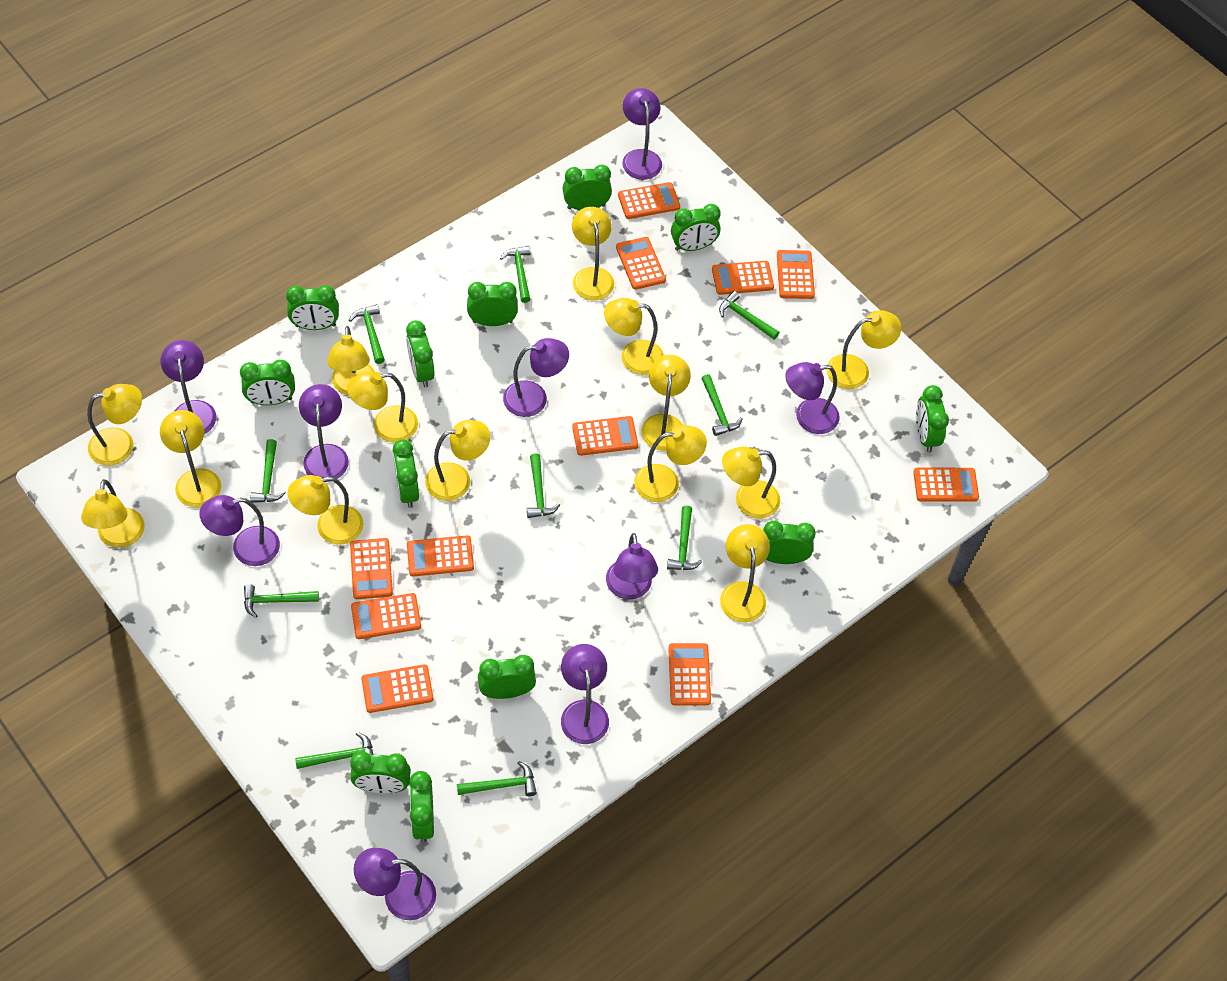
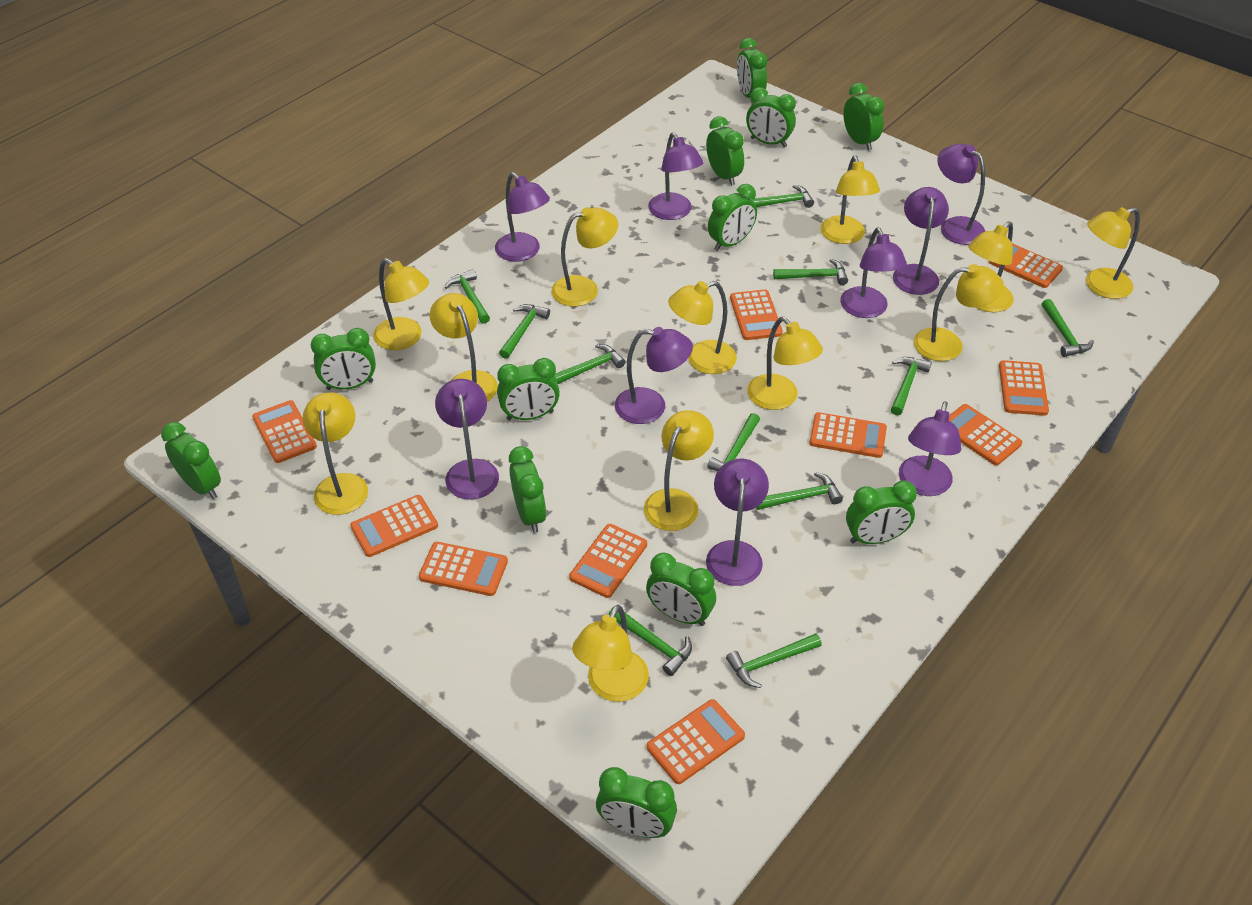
green hammer: 10 -> 11
orange calculator: 11 -> 10
yellow lamp: 14 -> 12

